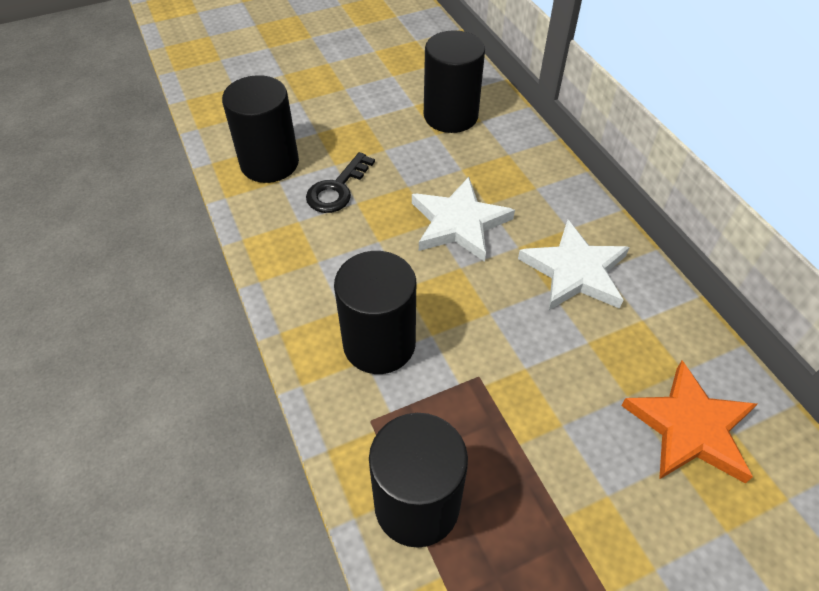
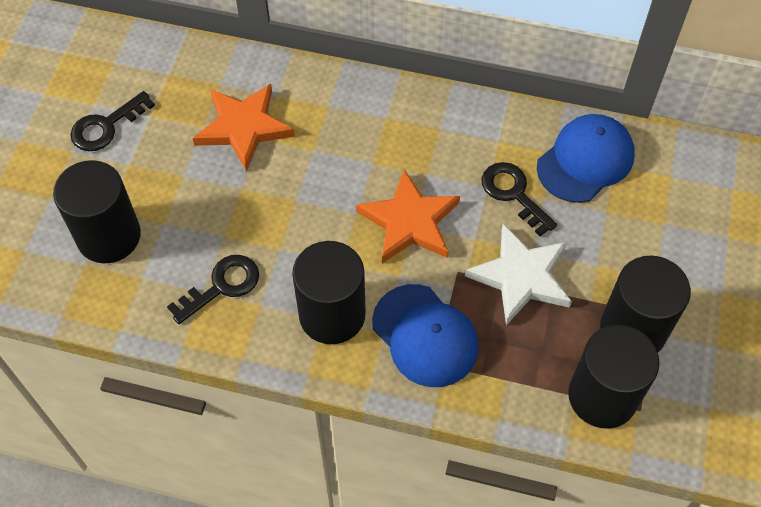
black key: 1 -> 3
blue cap: 0 -> 2
orange star: 1 -> 2
white star: 2 -> 1

